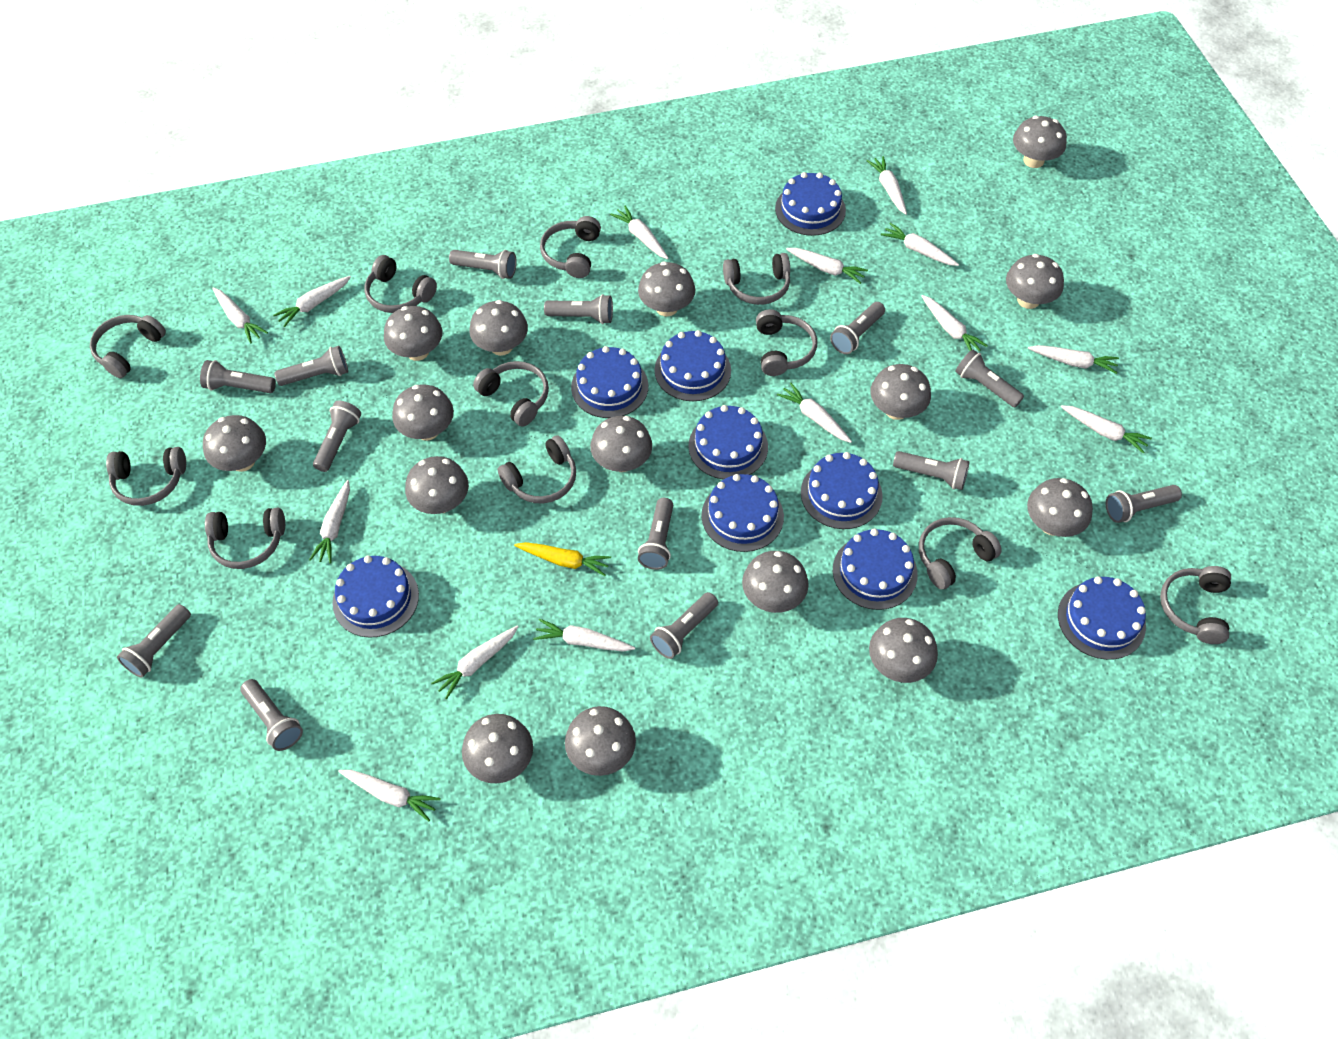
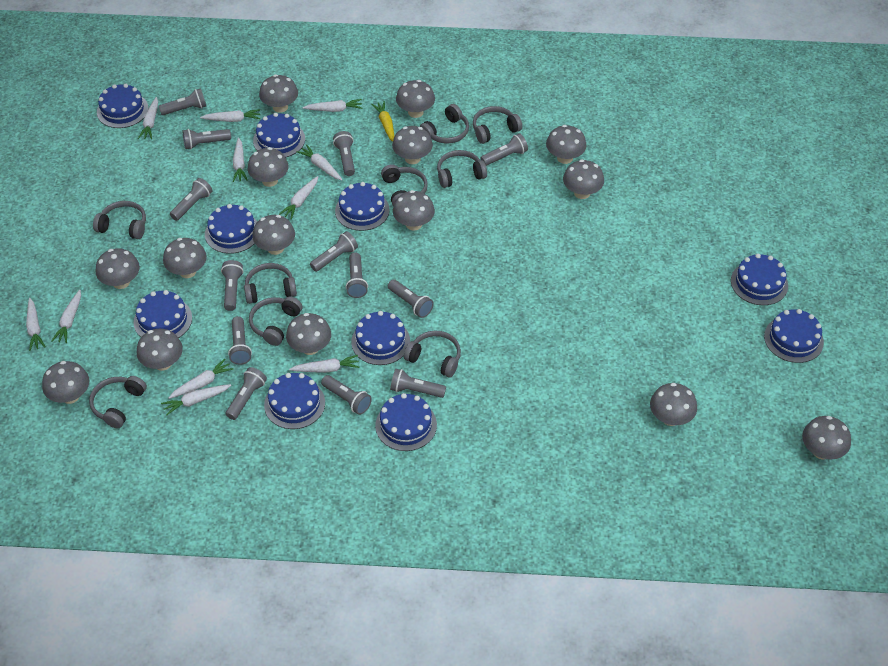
blue cake: 9 -> 10
grey headphones: 11 -> 9
white carrot: 14 -> 11

